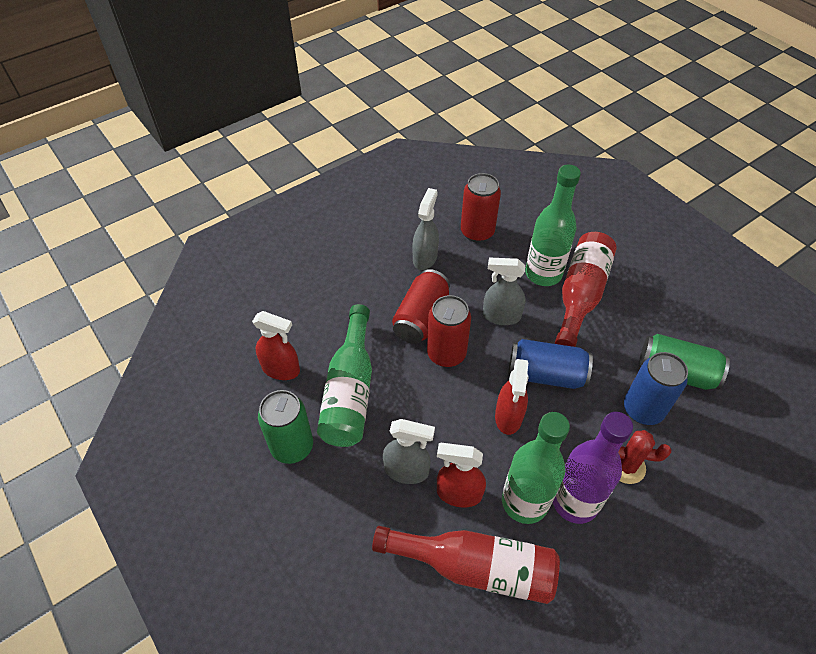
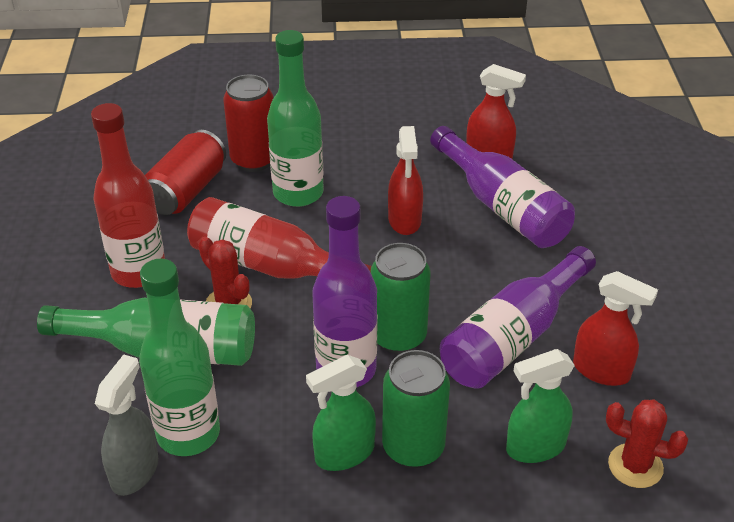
blue can: 2 -> 0
green spray bottle: 0 -> 2
grey spray bottle: 3 -> 1
purple bottle: 1 -> 3
red cactus: 1 -> 2
red can: 3 -> 2

